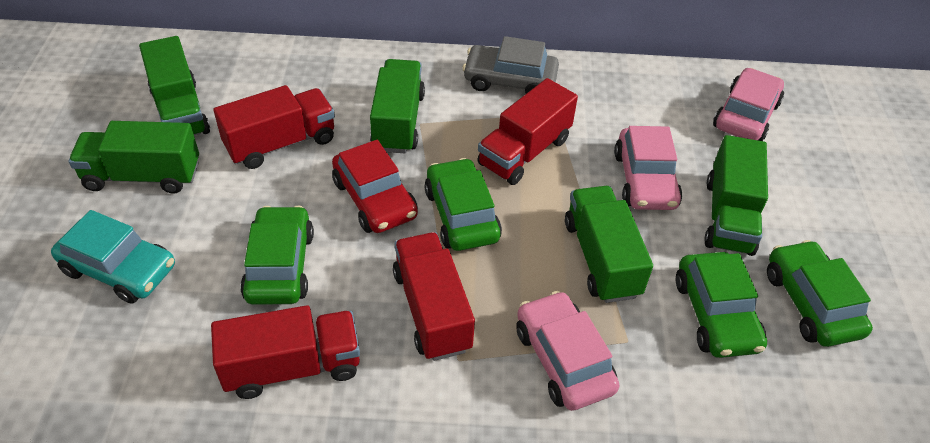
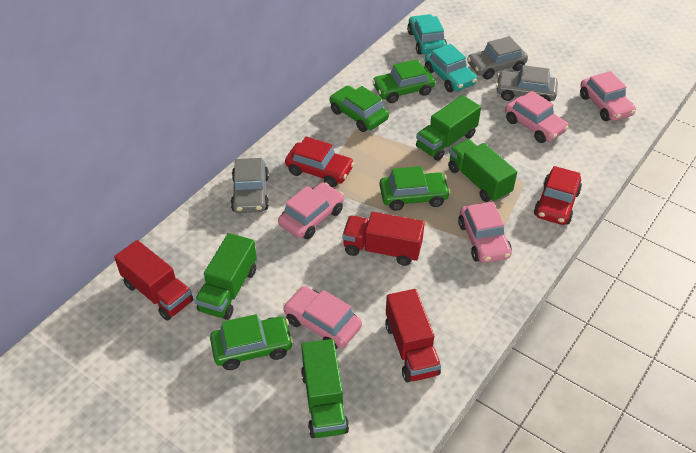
green truck: 5 -> 4
grey car: 1 -> 3
pink car: 3 -> 5
red car: 1 -> 2
red truck: 4 -> 3
turquoise car: 1 -> 2

